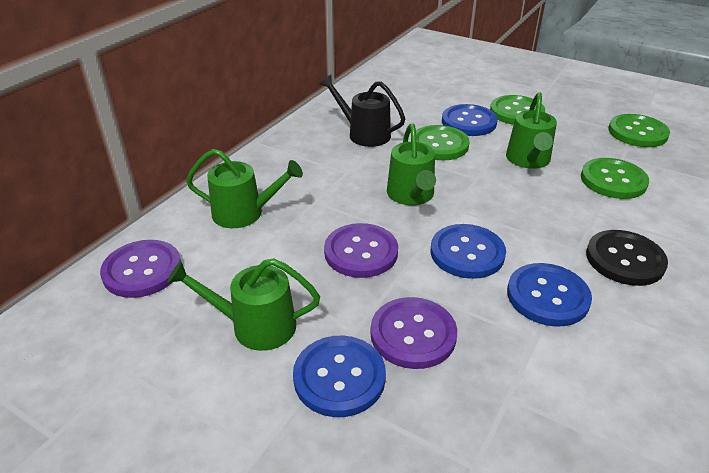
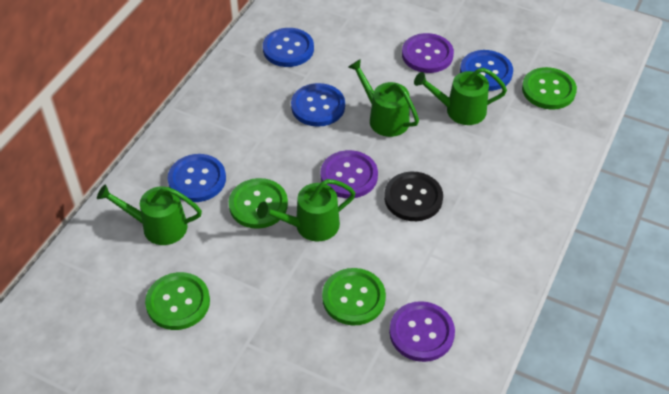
black watering can: 1 -> 0

